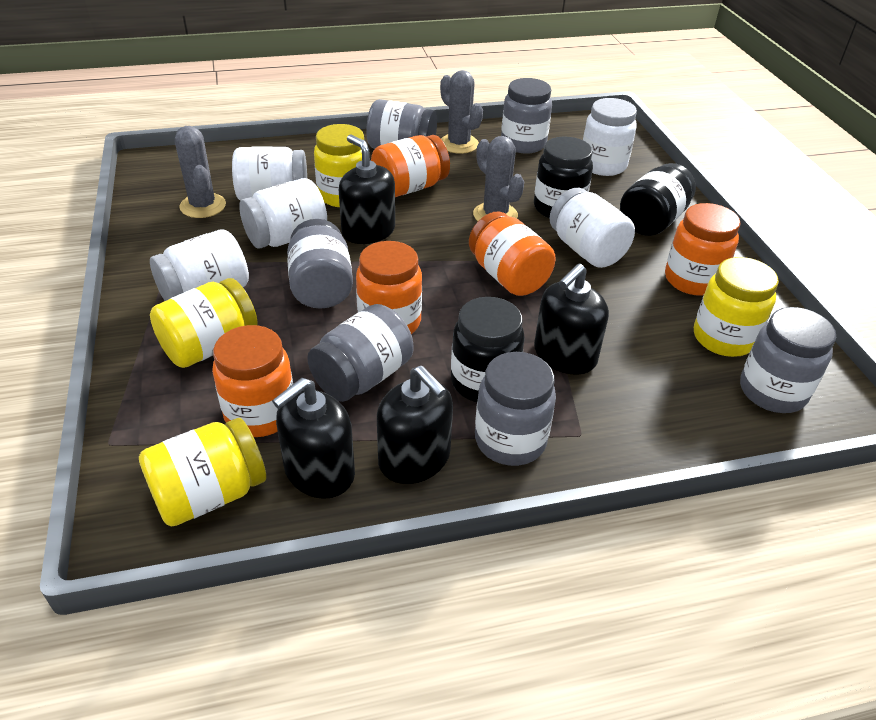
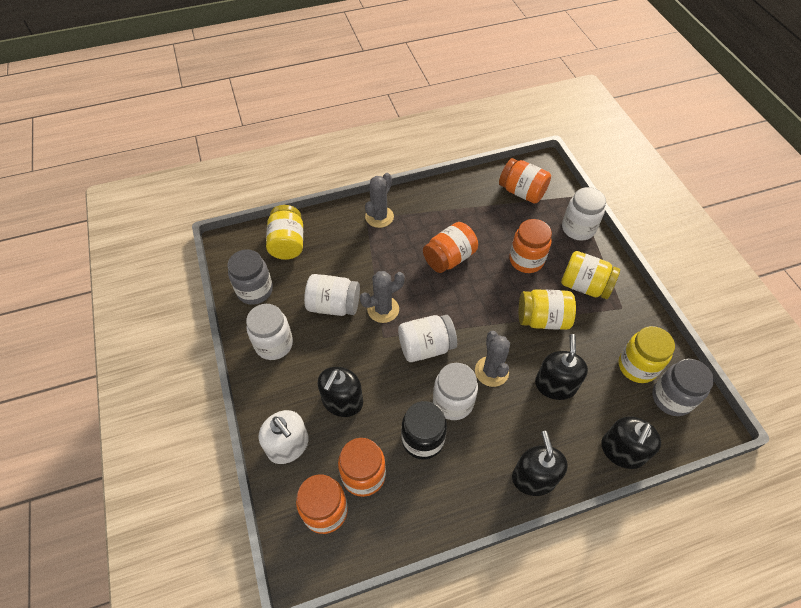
black jar: 3 -> 1
grey jar: 6 -> 2
white soap dispenser: 0 -> 1

